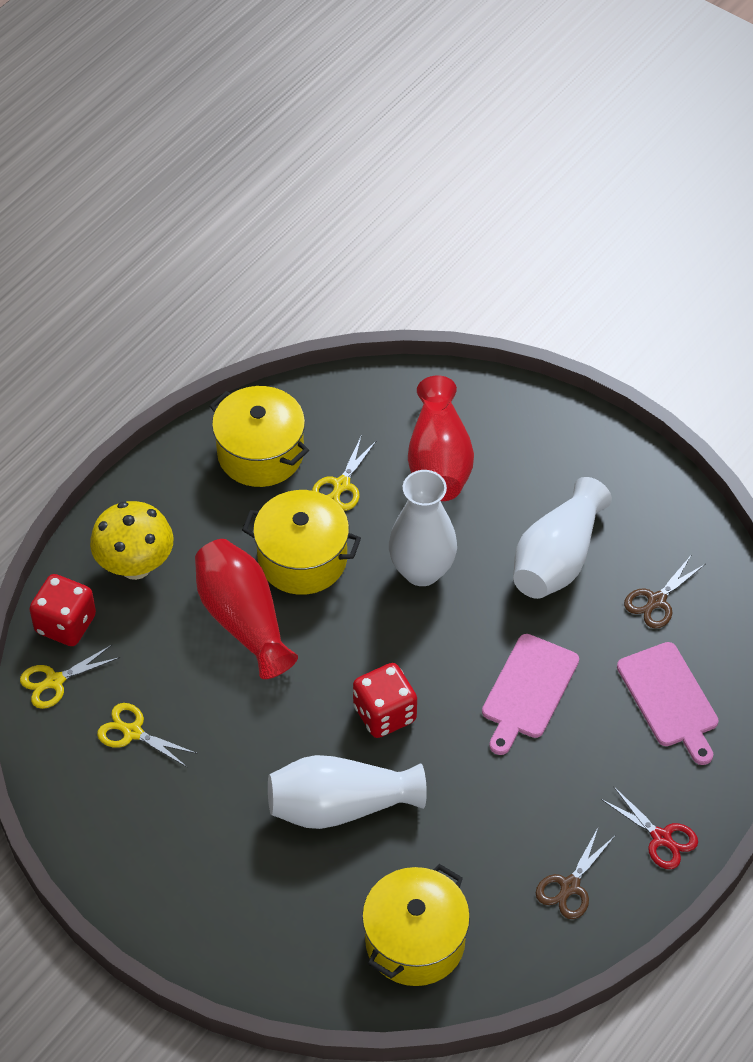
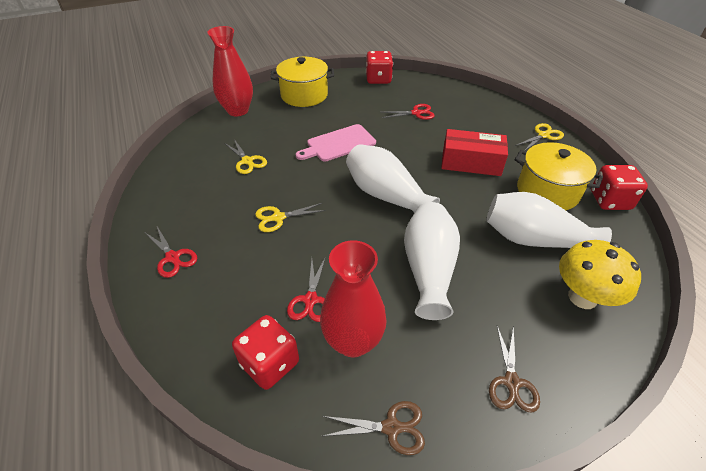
pink cutting board: 2 -> 1
red box: 0 -> 1
red dice: 2 -> 3
red scissors: 1 -> 3
yellow pot: 3 -> 2

